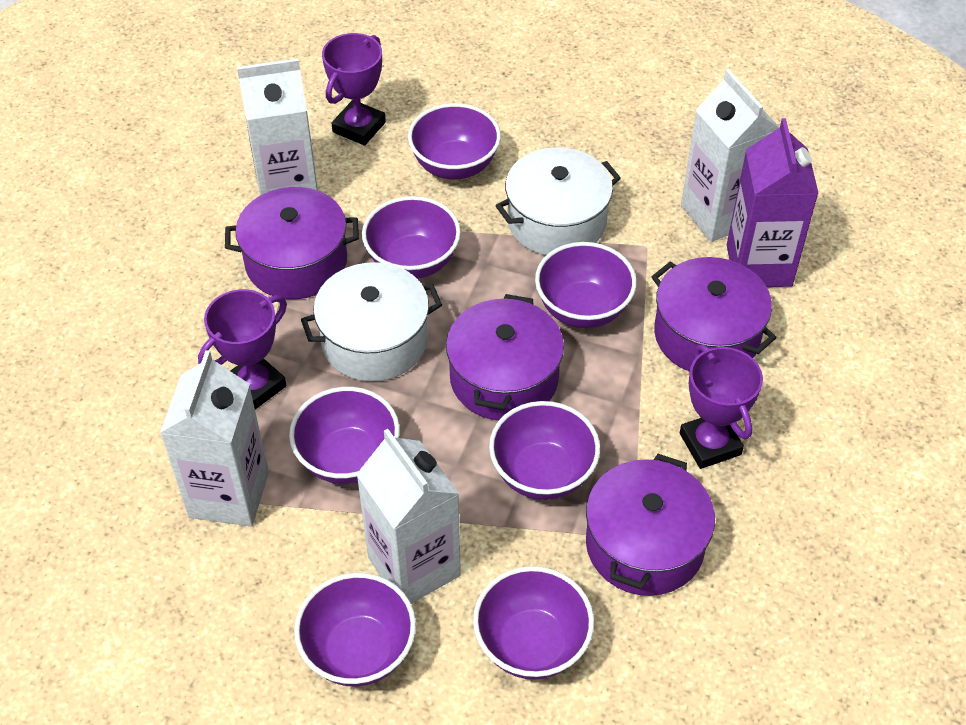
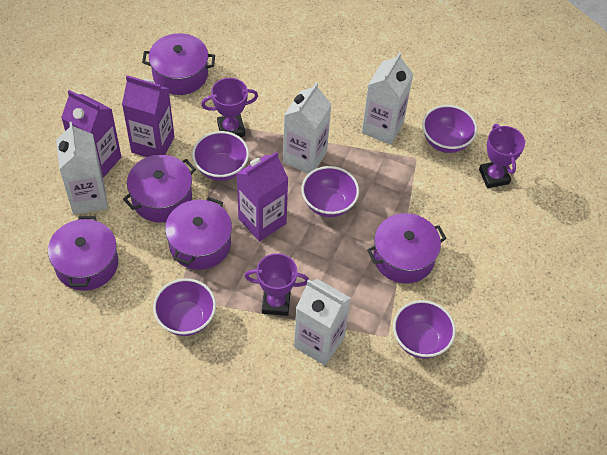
purple bowl: 7 -> 5
purple carton: 1 -> 3
purple pot: 4 -> 5
white pot: 2 -> 0

